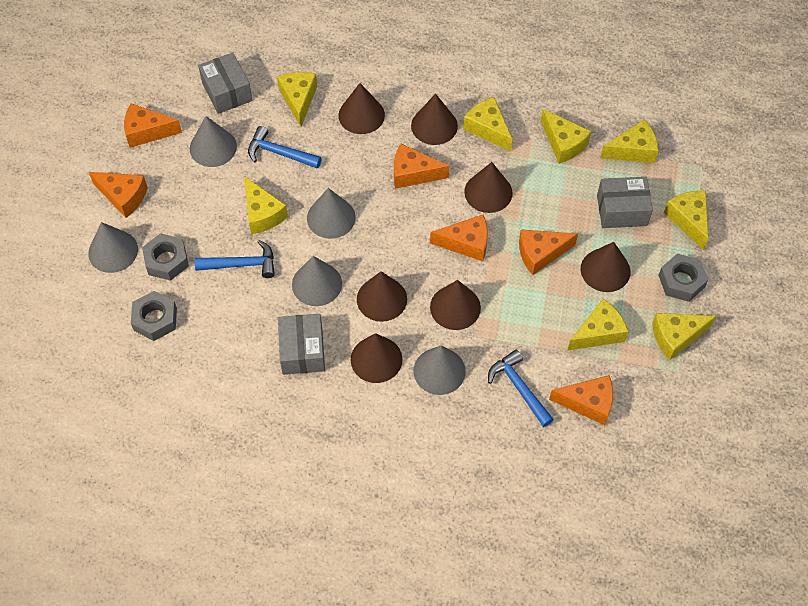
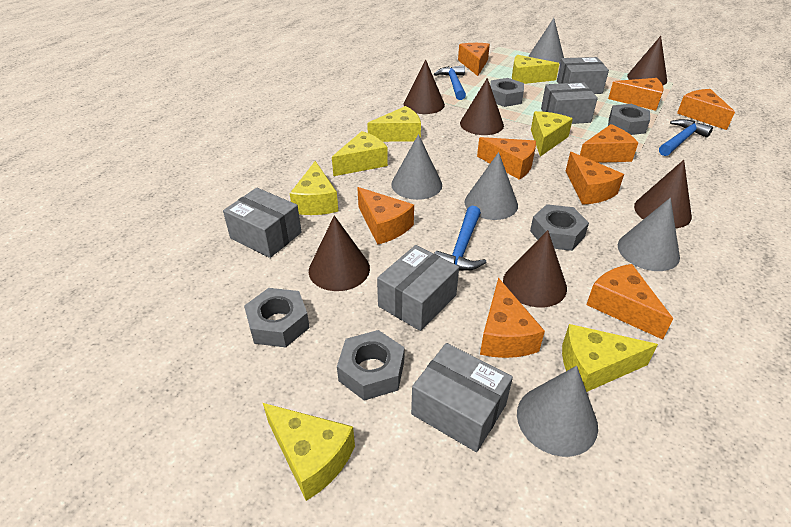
brown cone: 7 -> 6
grey box: 3 -> 5
grey nut: 3 -> 5
orange cheese: 6 -> 9
yellow cheese: 8 -> 7

